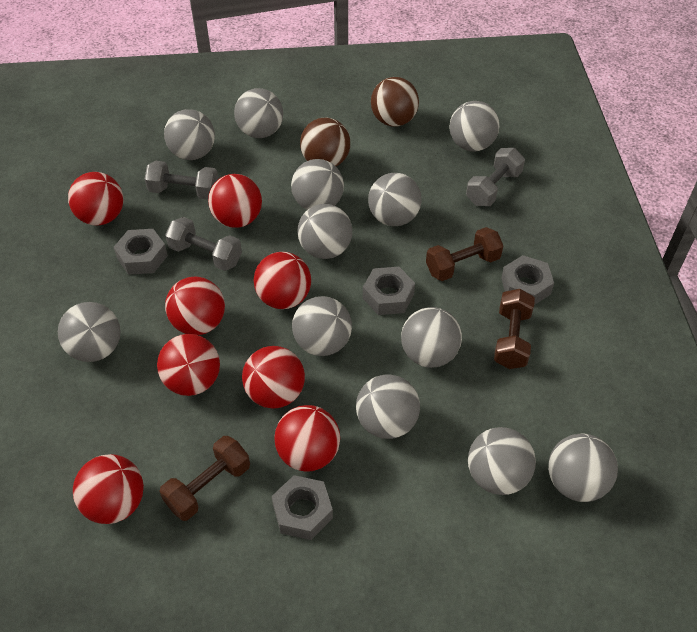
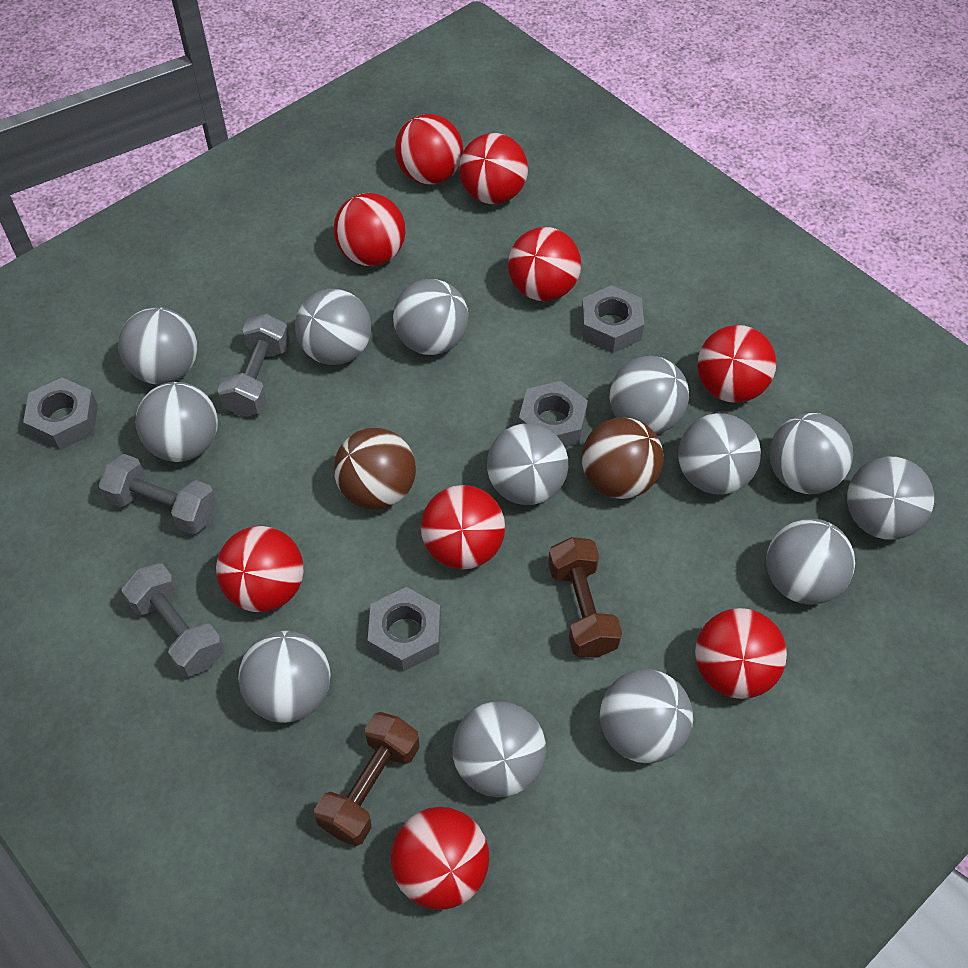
brown dumbbell: 3 -> 2
grey ball: 12 -> 13
red ball: 8 -> 9

